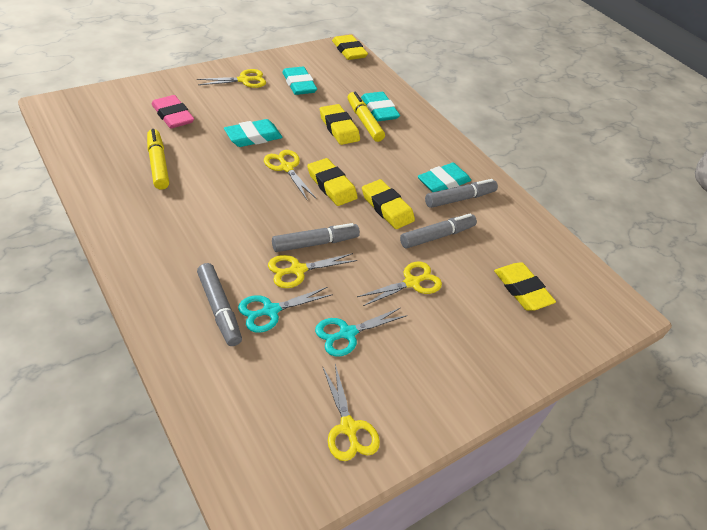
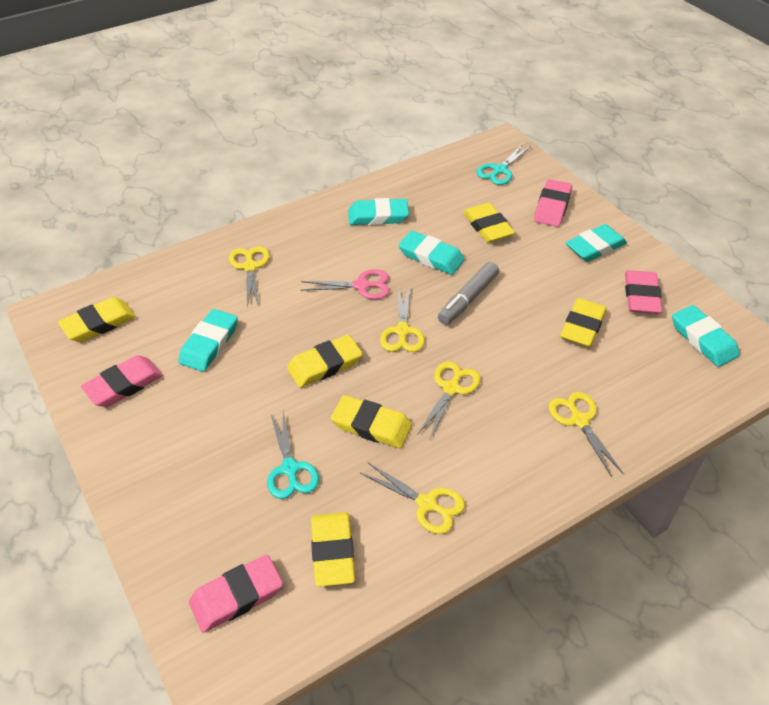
grey marker: 4 -> 1
pink eraser: 1 -> 4
pink scissors: 0 -> 1
turquoise eraser: 4 -> 5
yellow eraser: 5 -> 6
yellow marker: 2 -> 0

